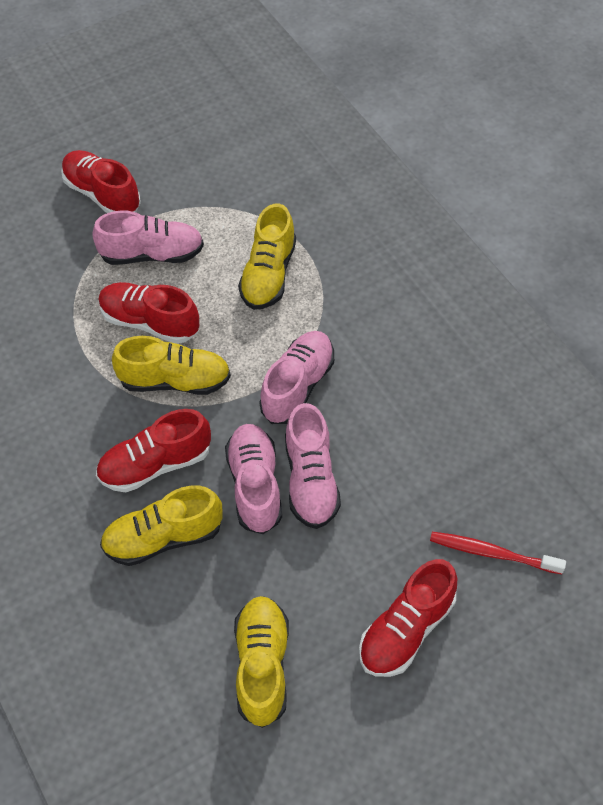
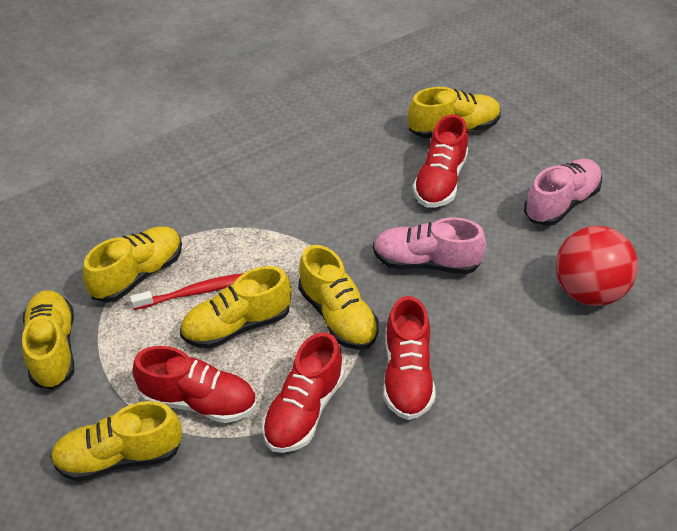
pink shoe: 4 -> 2
red ball: 0 -> 1
yellow shoe: 4 -> 6

